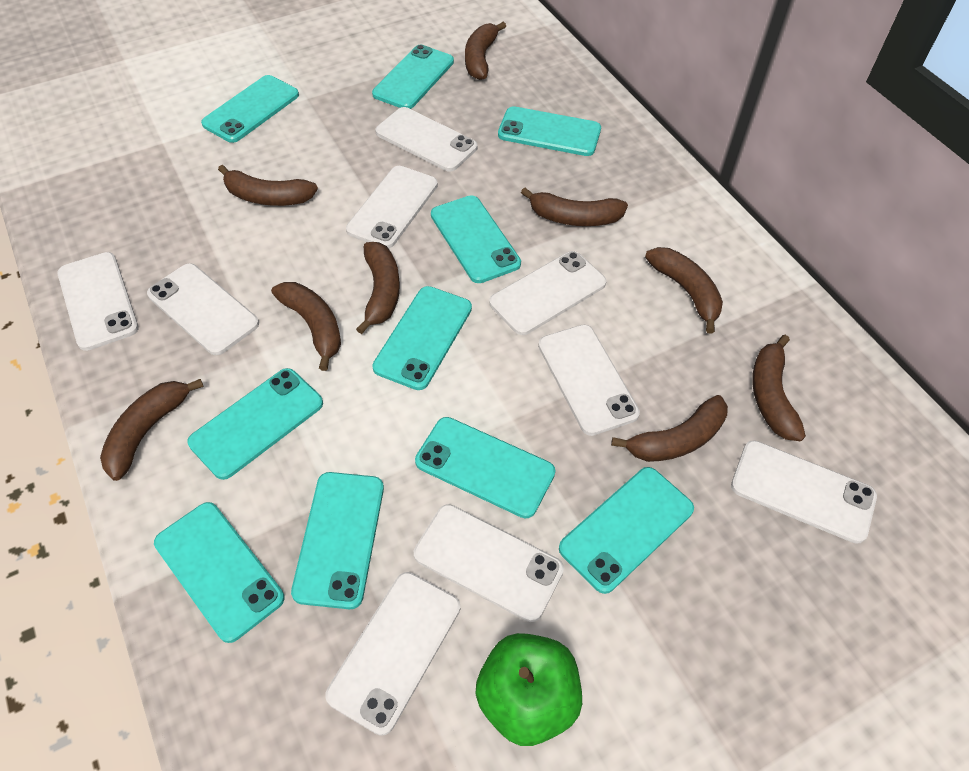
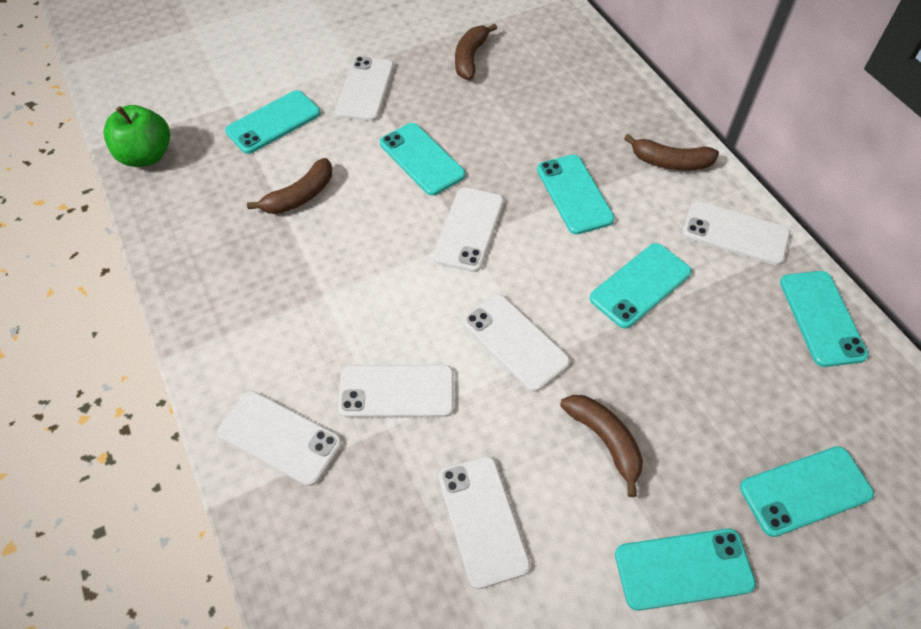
brown banana: 9 -> 4
turquoise phone: 10 -> 7
white phone: 9 -> 7

